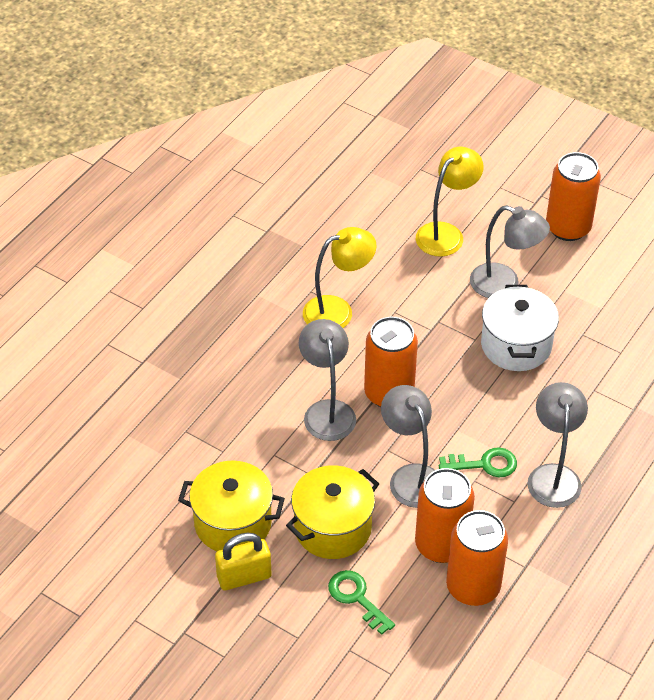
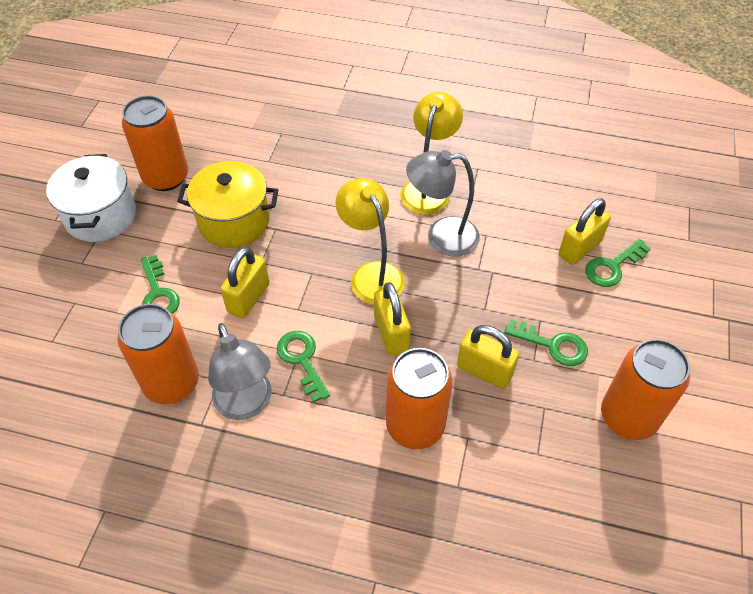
green key: 2 -> 4
grey lamp: 4 -> 2
yellow padlock: 1 -> 4
yellow pot: 2 -> 1

